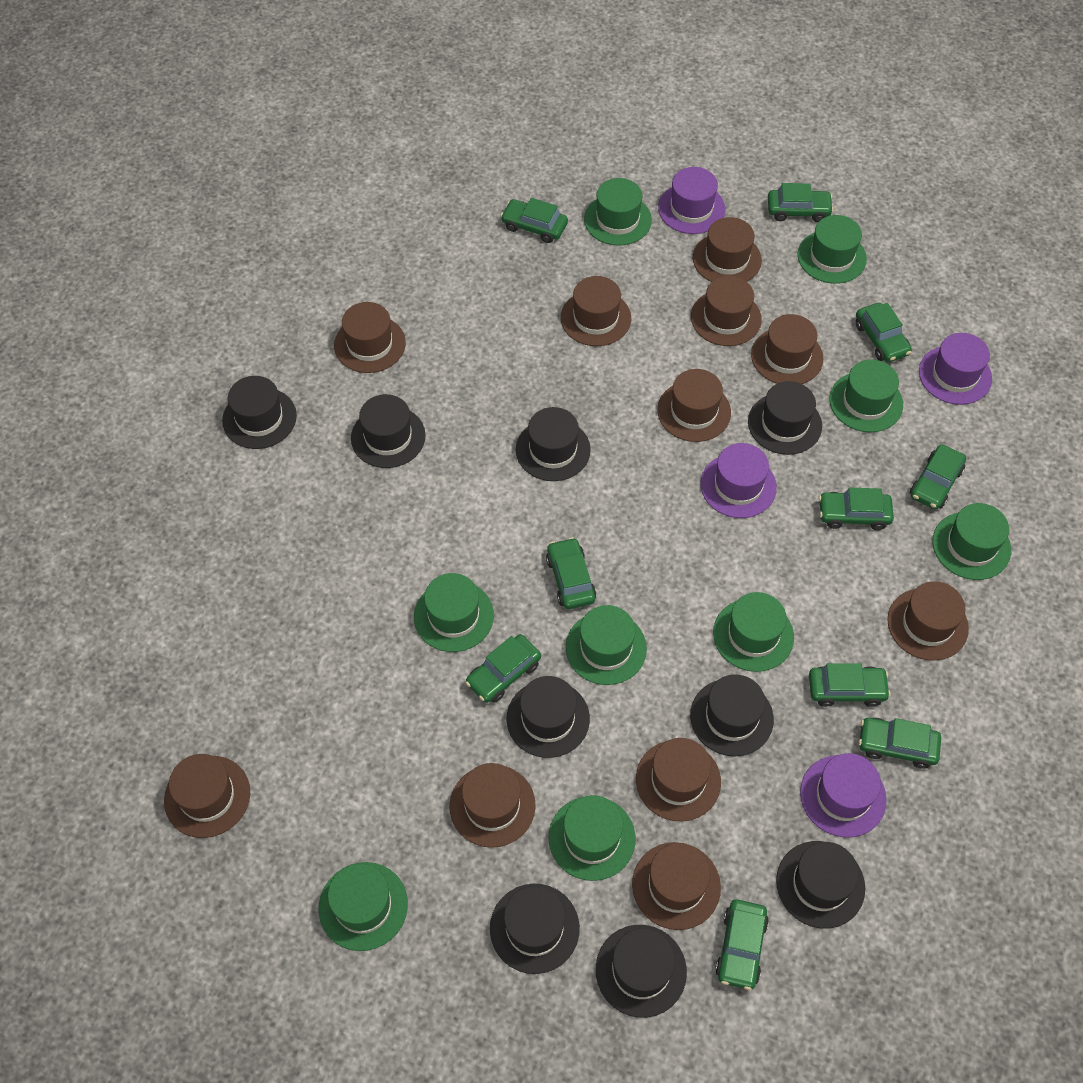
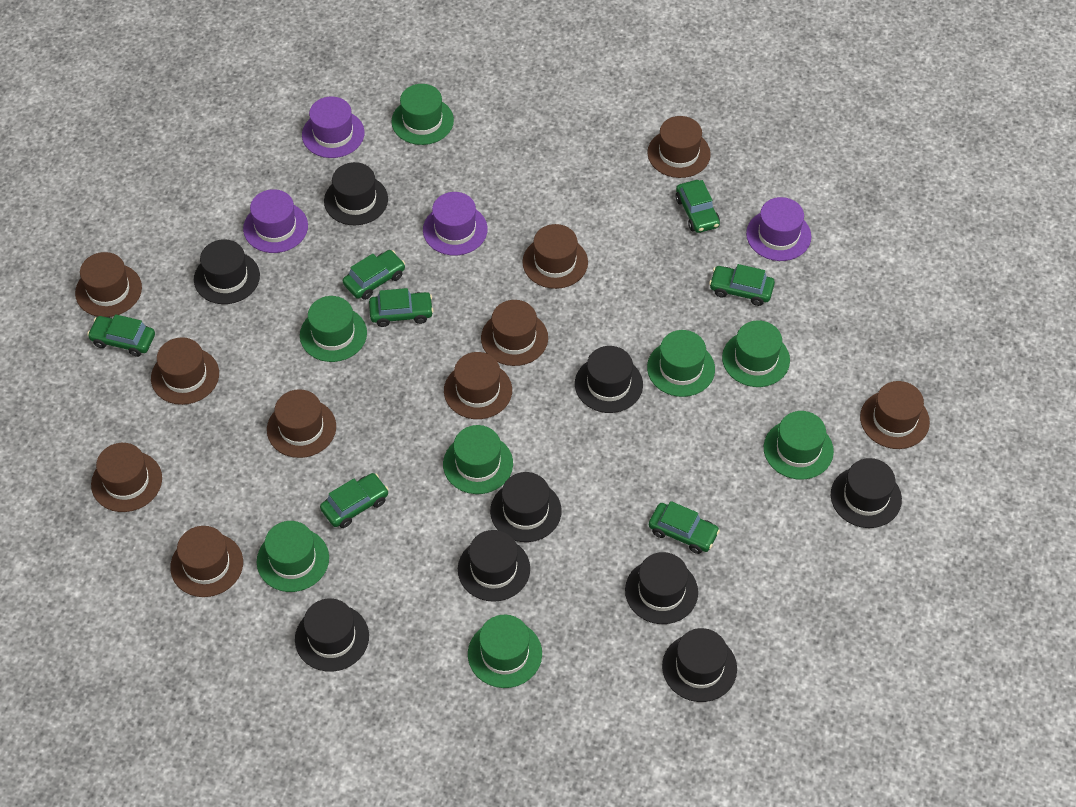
brown hat: 11 -> 10
green car: 10 -> 7
green hat: 9 -> 8

